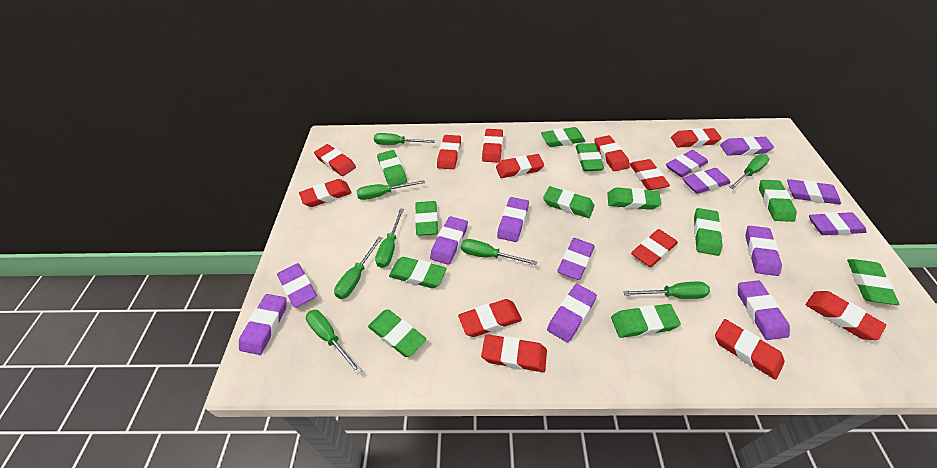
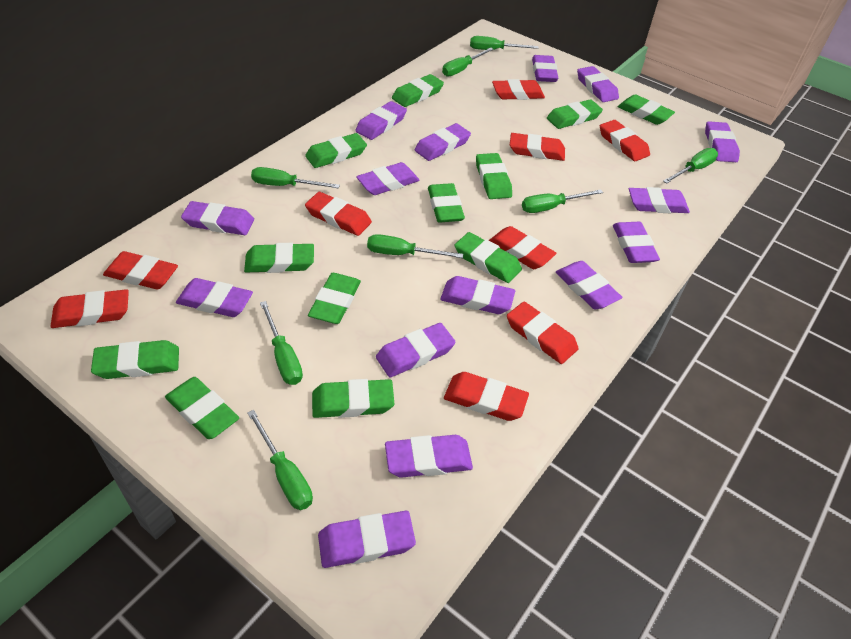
purple eraser: 13 -> 15
red eraser: 13 -> 9

